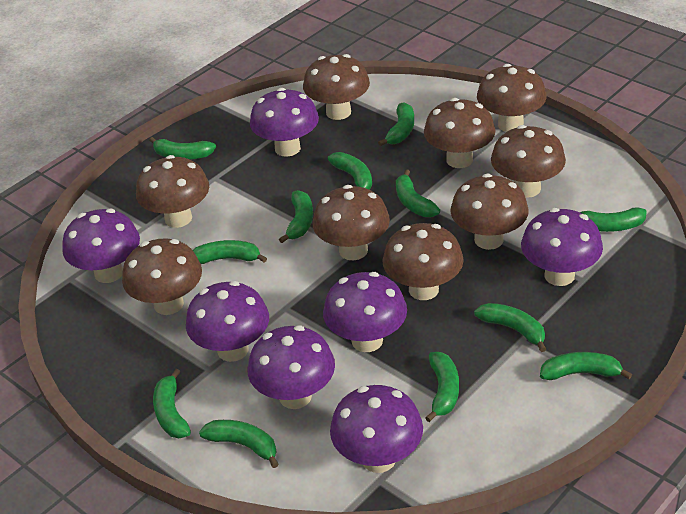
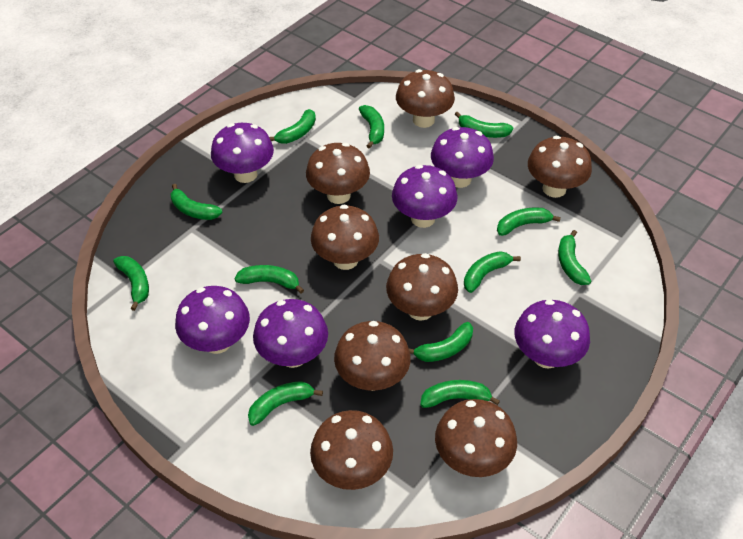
brown mushroom: 9 -> 8
purple mushroom: 7 -> 6

